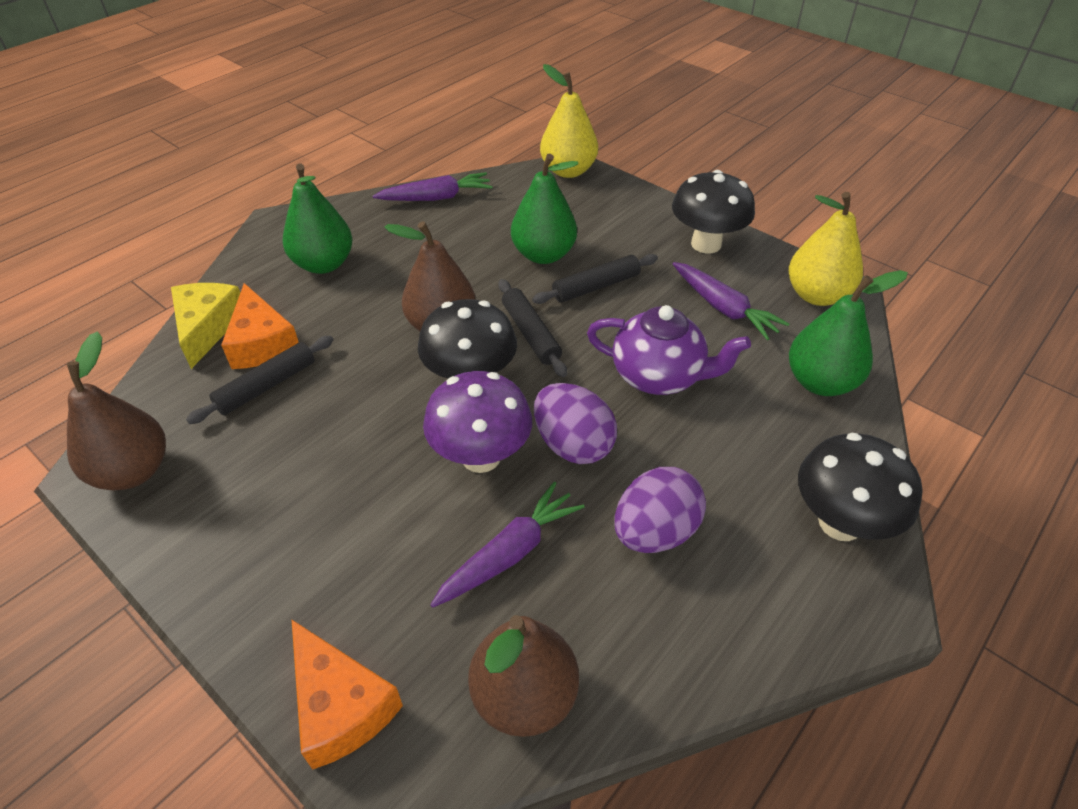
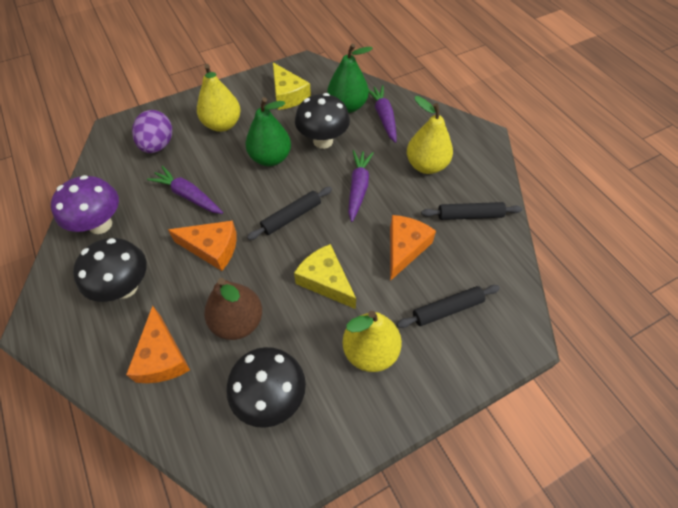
brown pear: 3 -> 1
green pear: 3 -> 2
orange cheese: 2 -> 3
purple egg: 2 -> 1
purple teapot: 1 -> 0
yellow cheese: 1 -> 2
yellow pear: 2 -> 3

